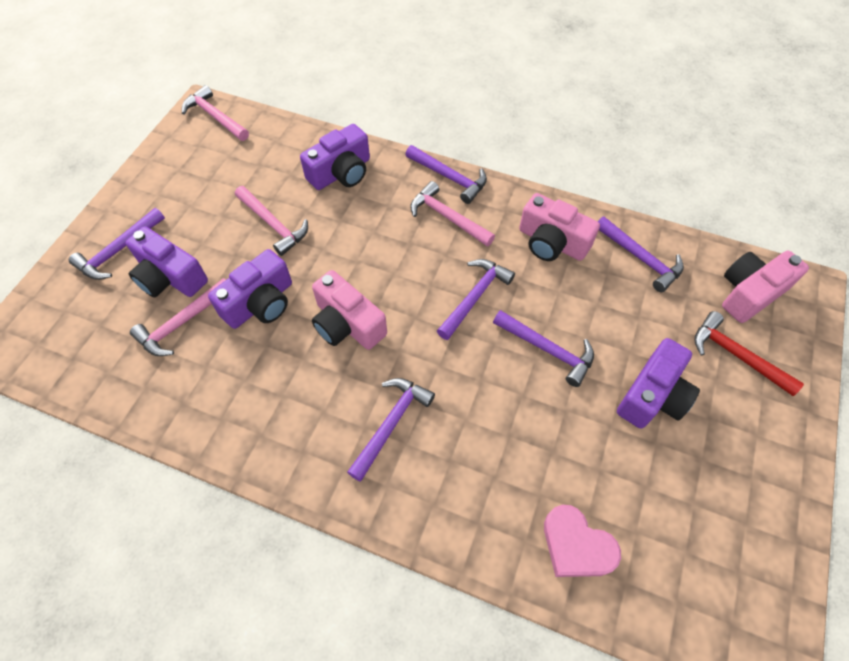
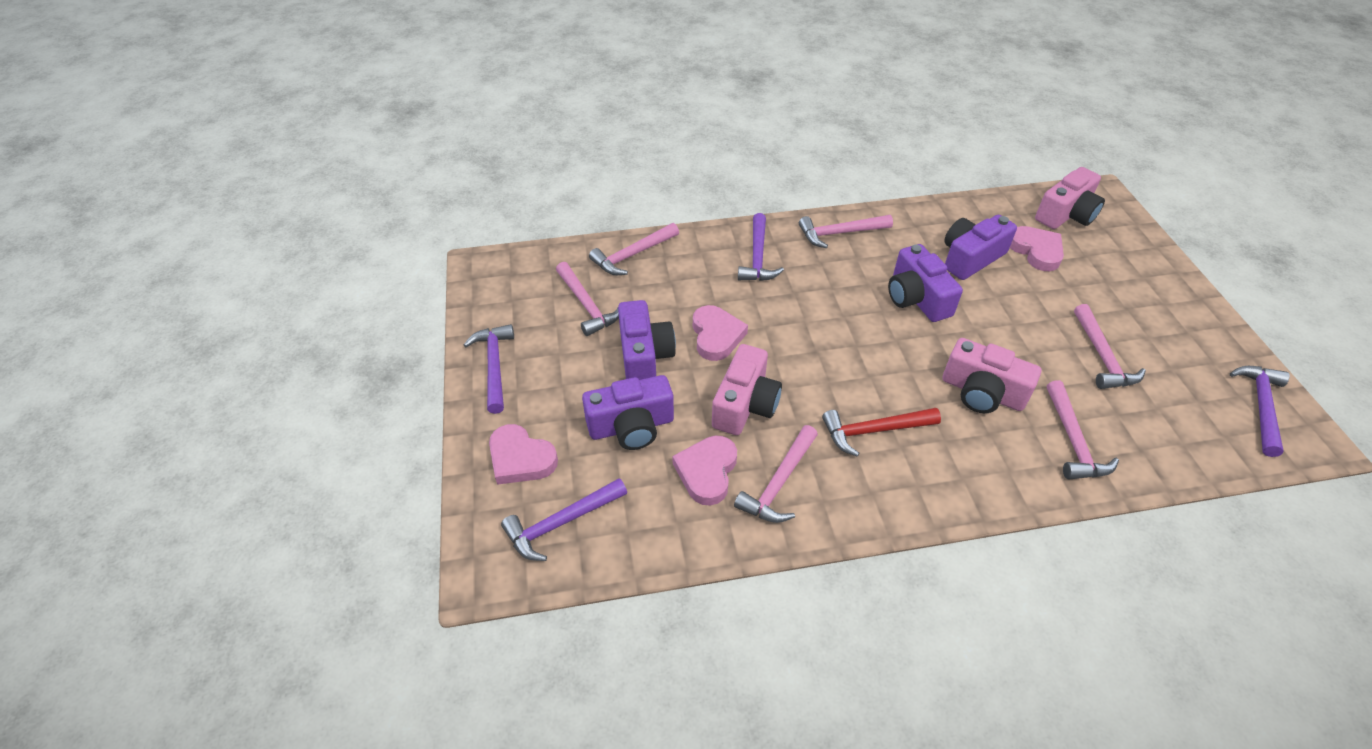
pink hammer: 4 -> 6
pink heart: 1 -> 4
purple hammer: 6 -> 4

